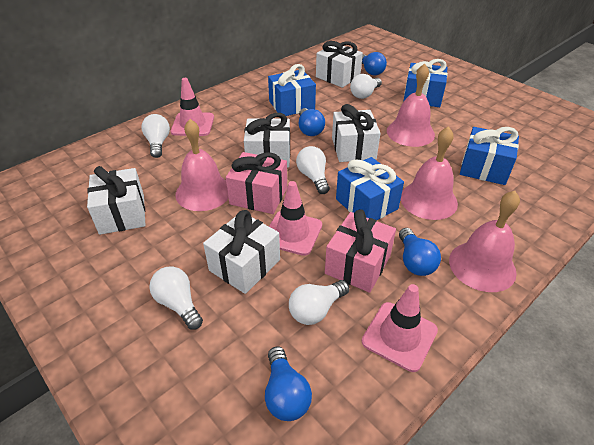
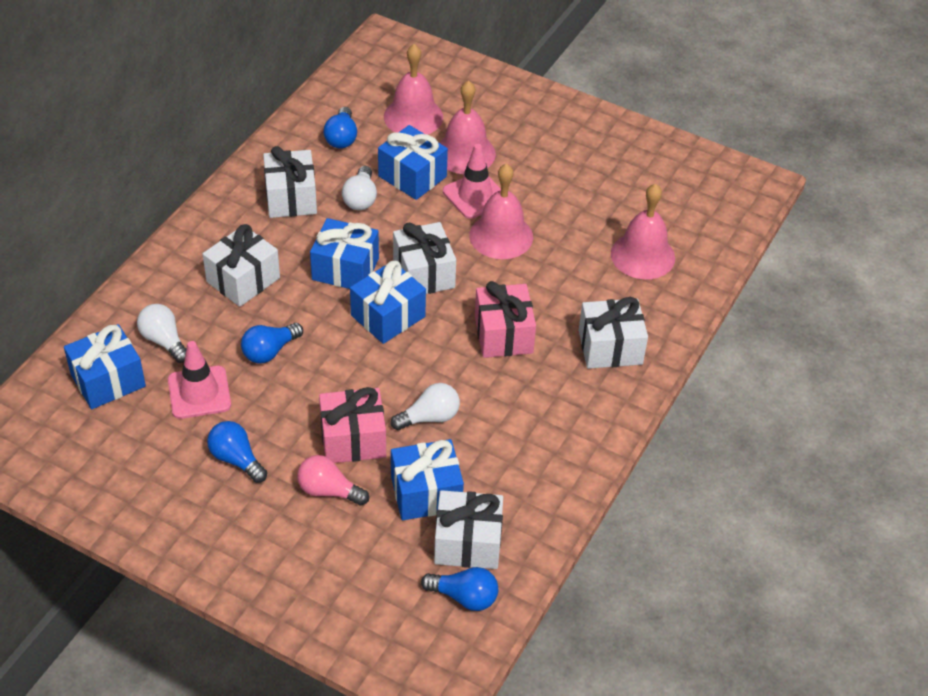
blue gift: 4 -> 5
pink light bulb: 0 -> 1
pink traffic cone: 3 -> 2
white light bulb: 5 -> 3

